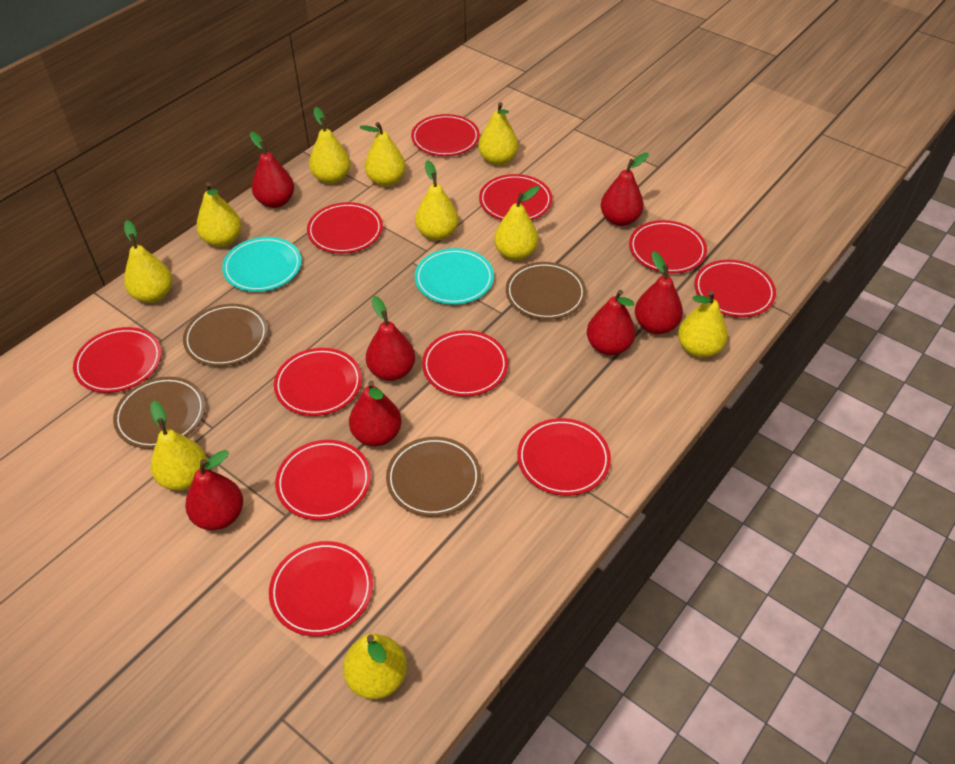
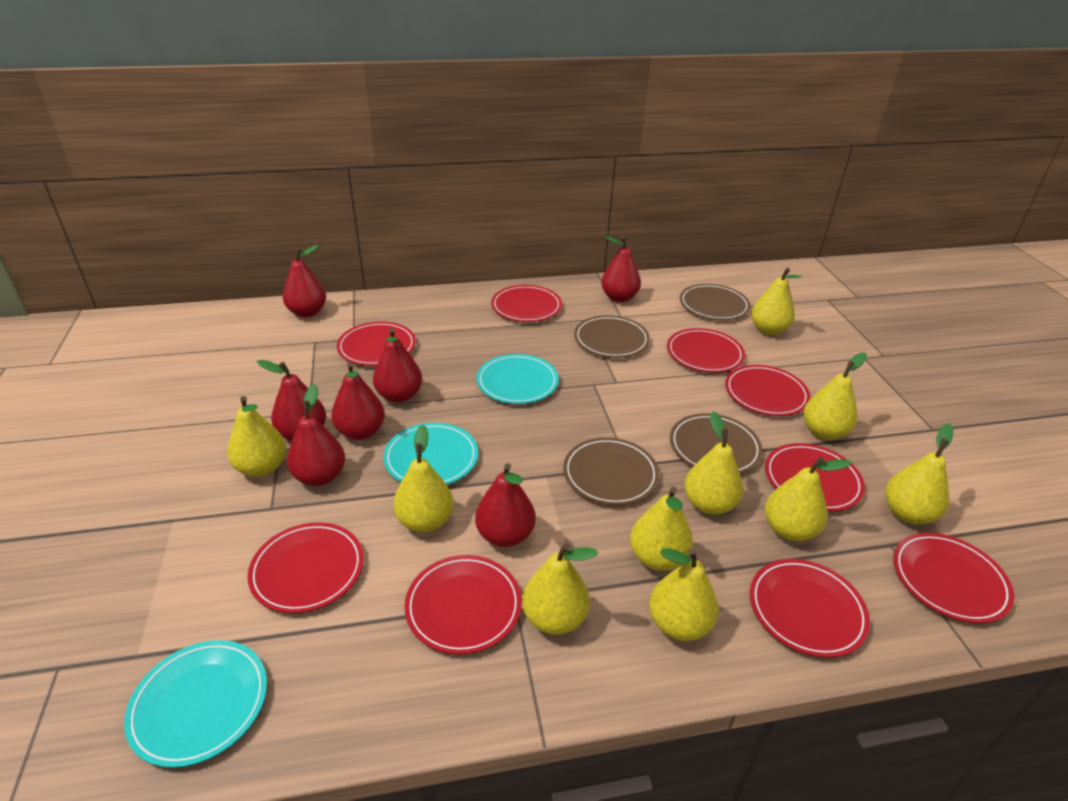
red plate: 11 -> 9
turquoise plate: 2 -> 3

